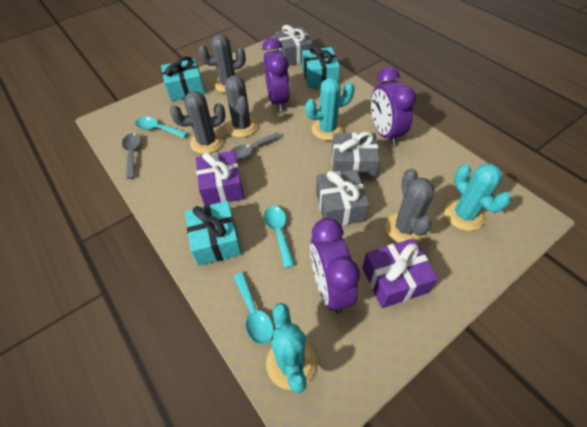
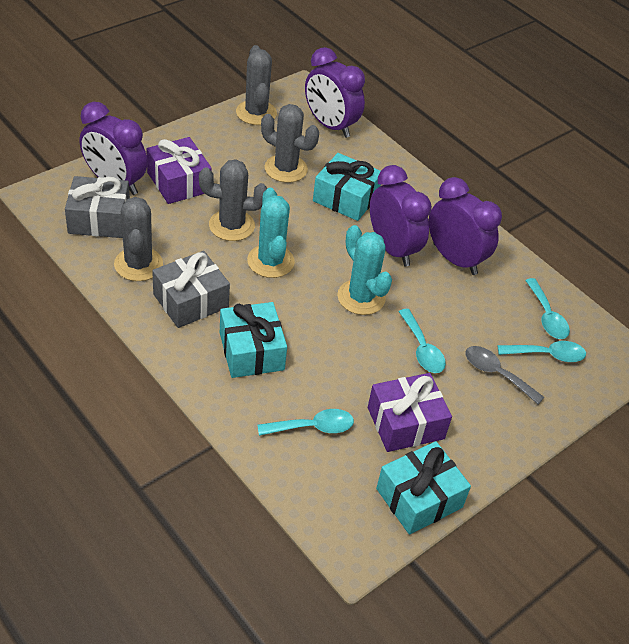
grey gift: 3 -> 2
grey spoon: 2 -> 1
purple clock: 3 -> 4
turquoise cactus: 3 -> 2
turquoise spoon: 3 -> 4

